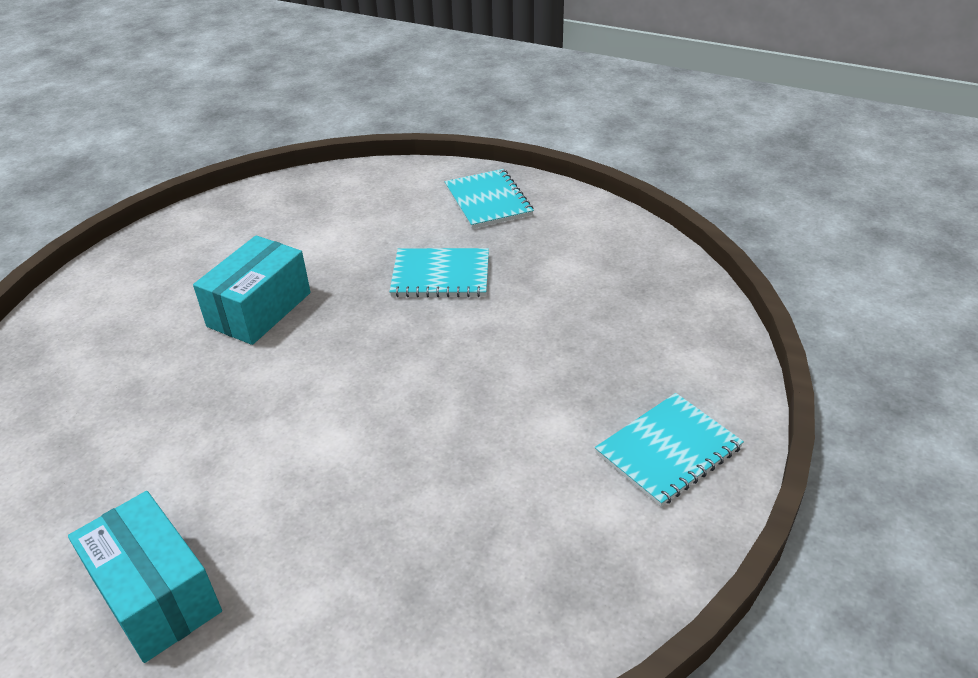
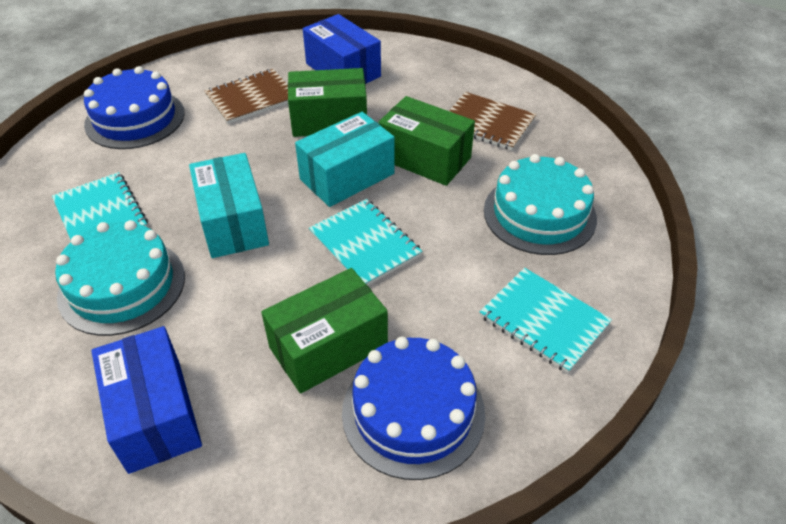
blue box: 0 -> 2
blue cake: 0 -> 2
brown notebook: 0 -> 2
green box: 0 -> 3
turquoise cake: 0 -> 2

